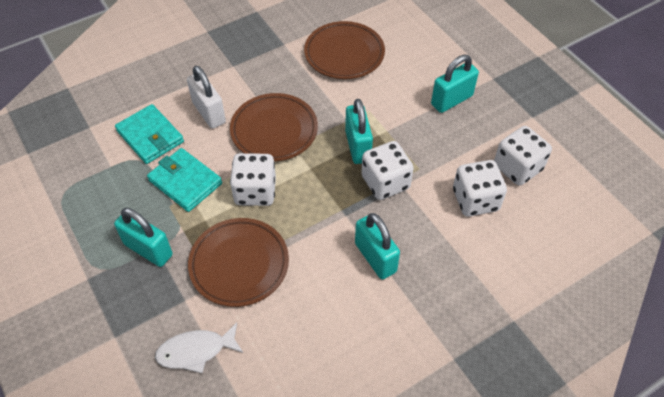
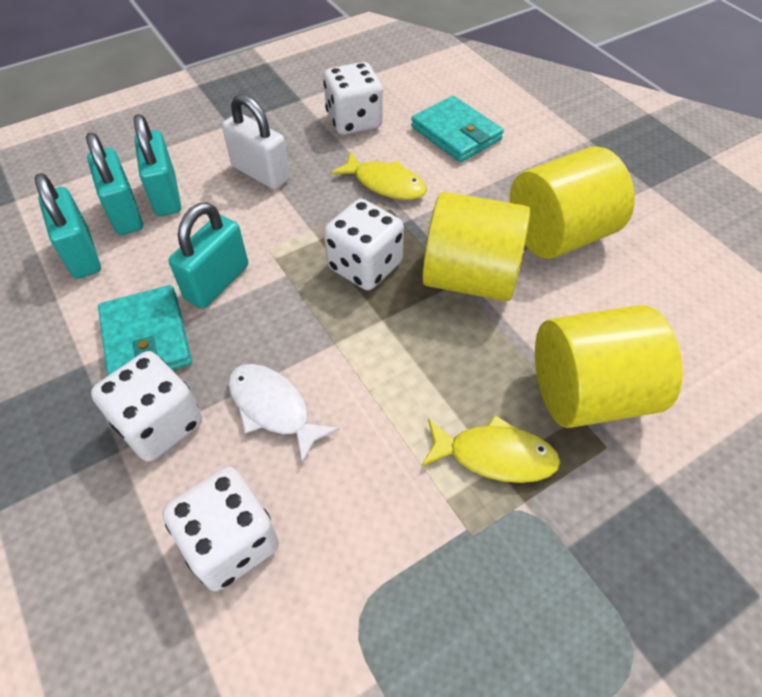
brown plate: 3 -> 0
yellow cylinder: 0 -> 3
yellow fish: 0 -> 2

